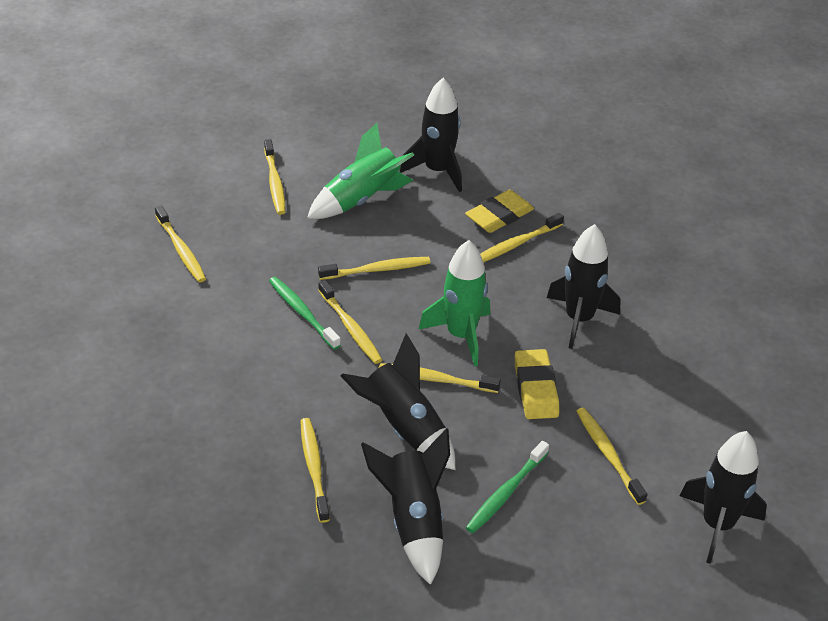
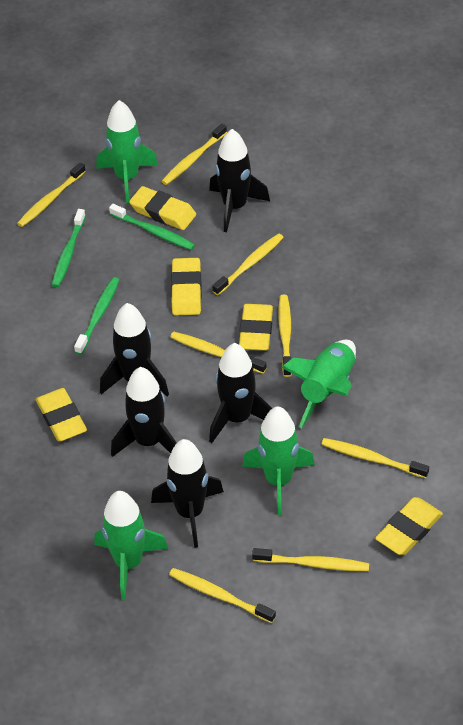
green rocket: 2 -> 4
green toothbrush: 2 -> 3
yellow eraser: 2 -> 5

